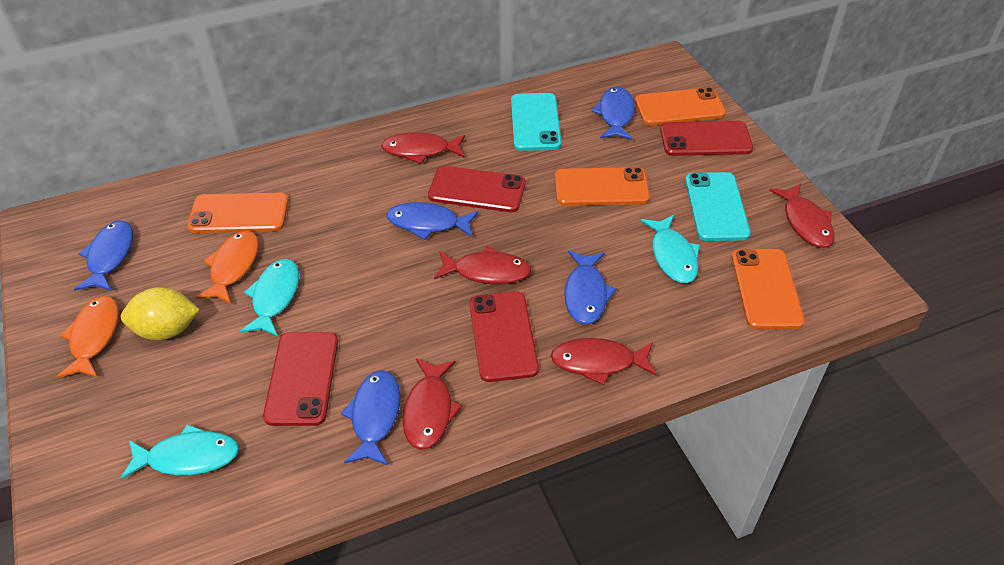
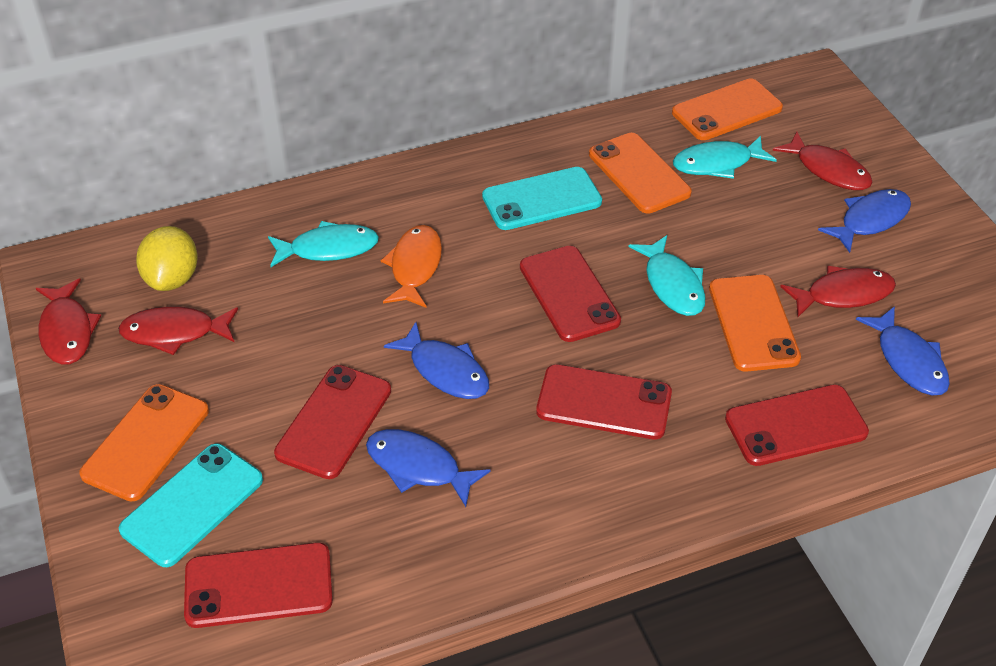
blue fish: 5 -> 4
orange fish: 2 -> 1
red fish: 5 -> 4
red phone: 4 -> 5

